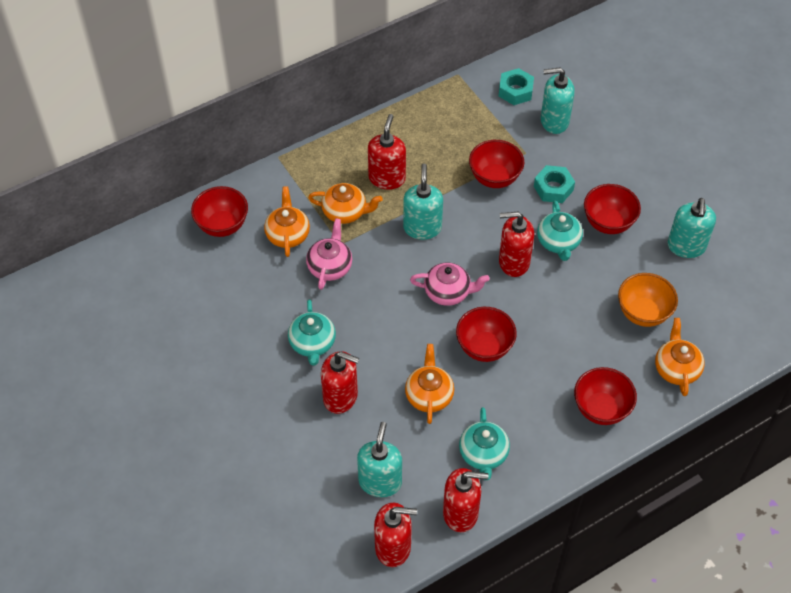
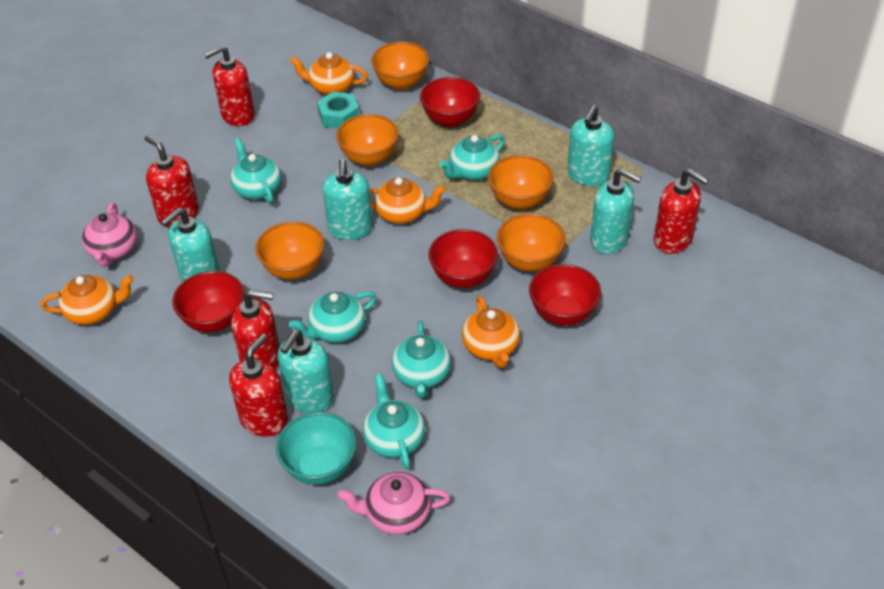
orange bowl: 1 -> 5
red bowl: 5 -> 4
turquoise bowl: 0 -> 1
turquoise nut: 2 -> 1
turquoise soap dispenser: 4 -> 5
turquoise teapot: 3 -> 5

